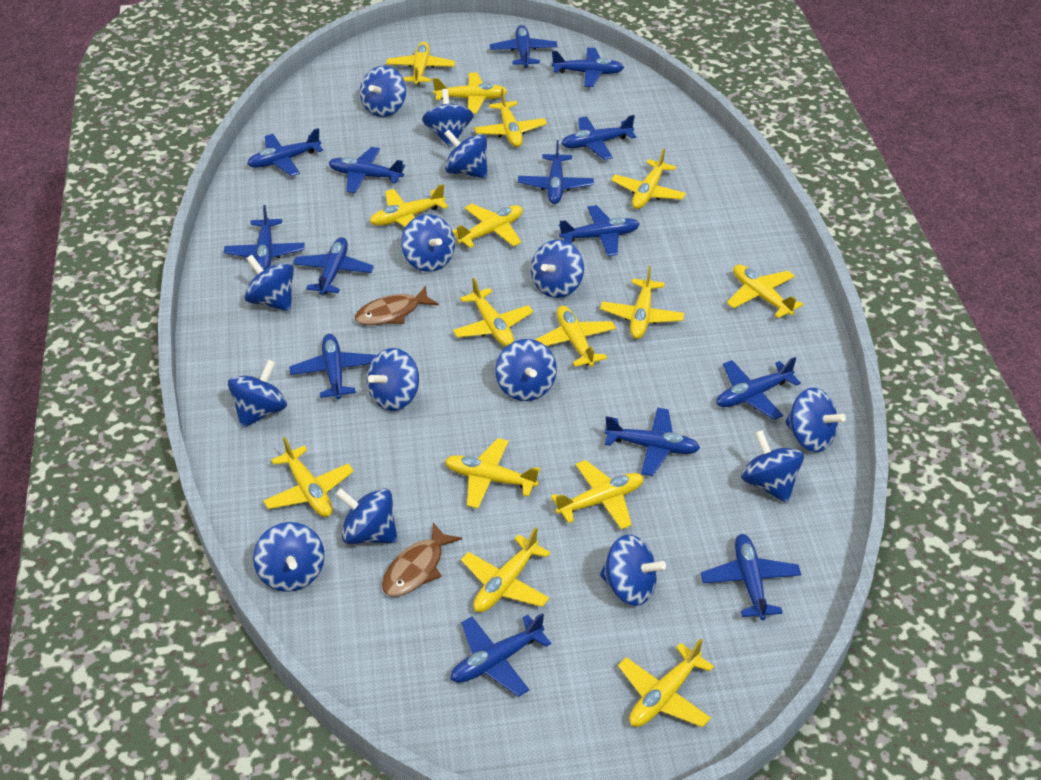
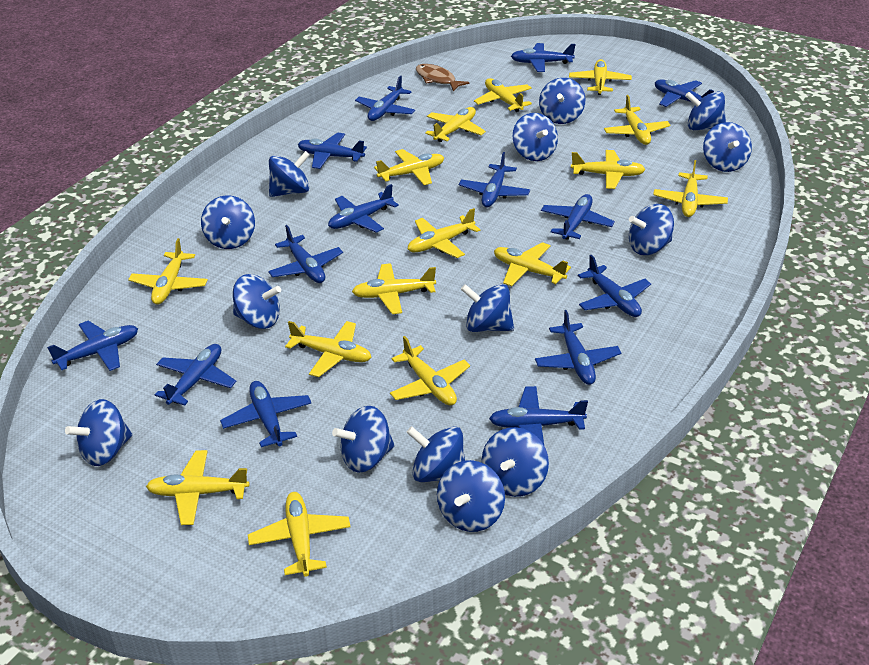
brown fish: 2 -> 1

